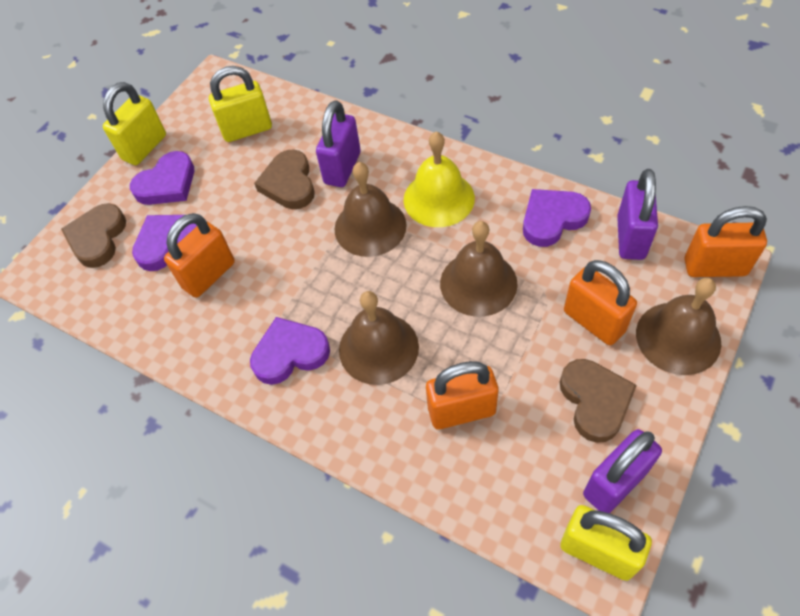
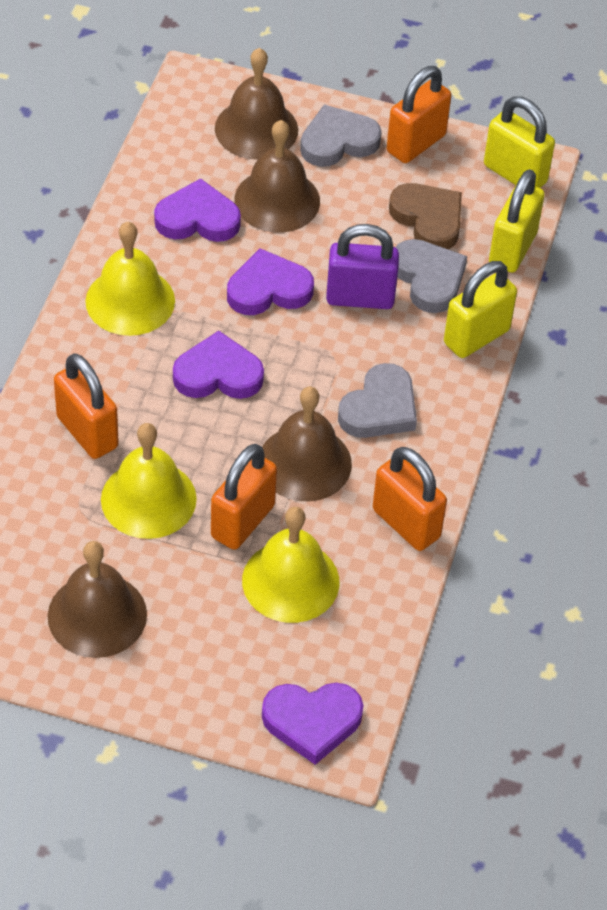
brown heart: 3 -> 1
grey heart: 0 -> 3
purple padlock: 3 -> 1
yellow bell: 1 -> 3

